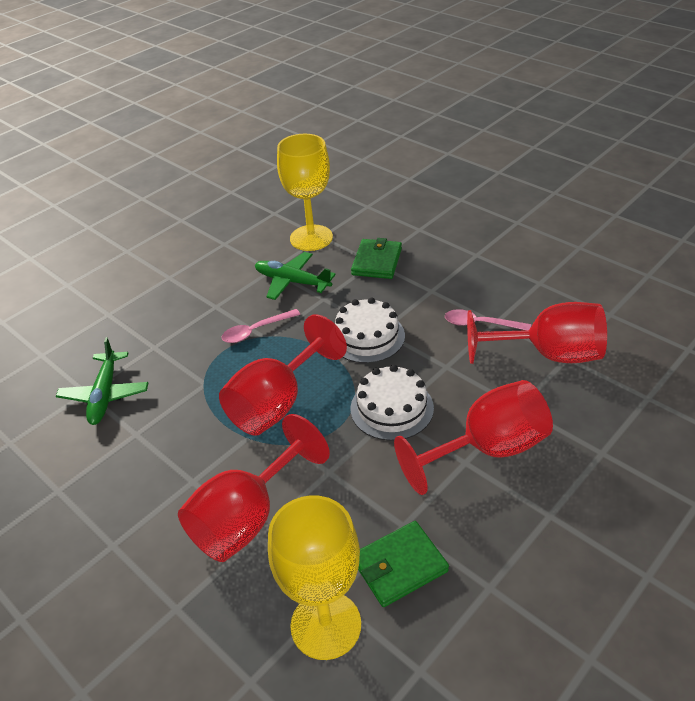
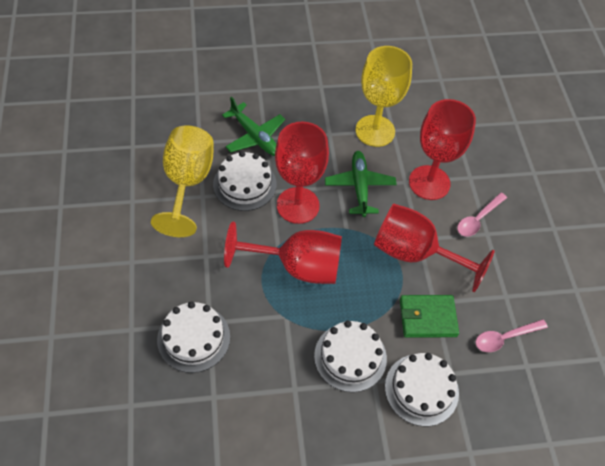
green wallet: 2 -> 1
white cake: 2 -> 4

